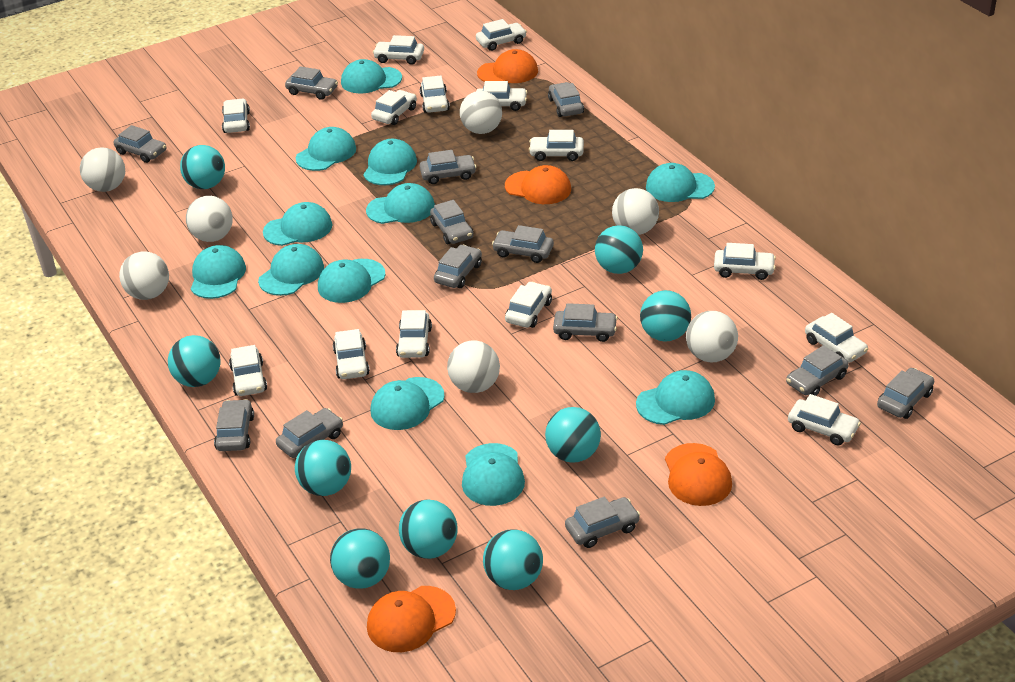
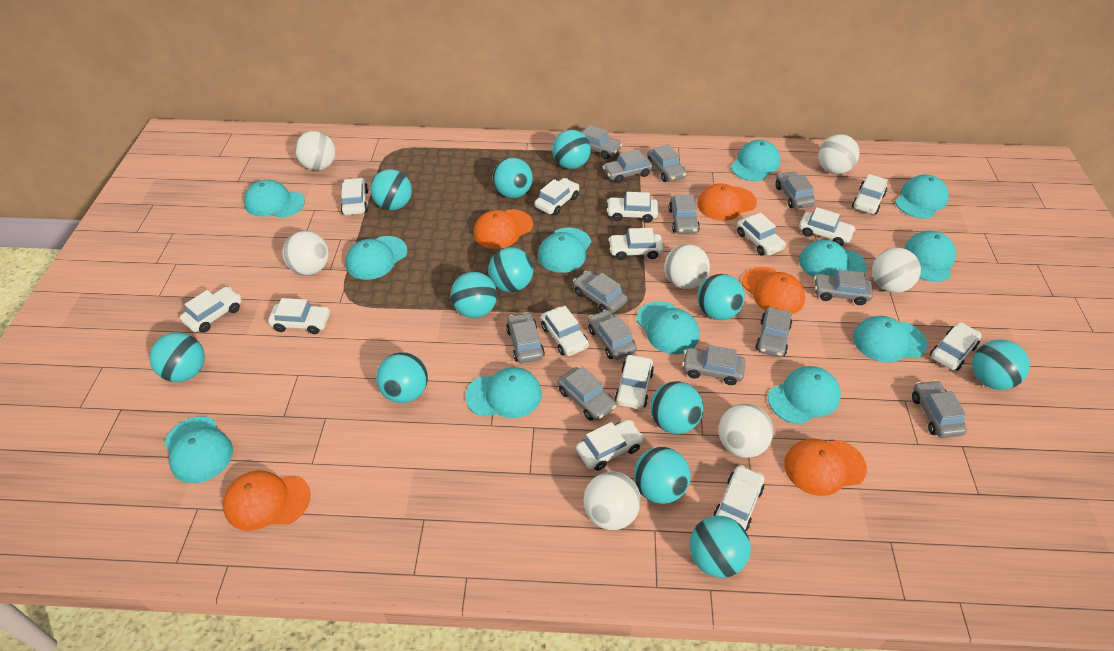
orange cap: 4 -> 5
turquoise ball: 9 -> 12

